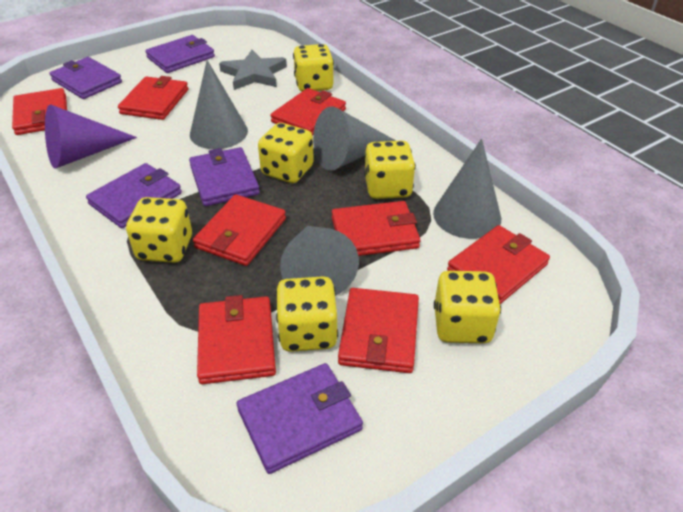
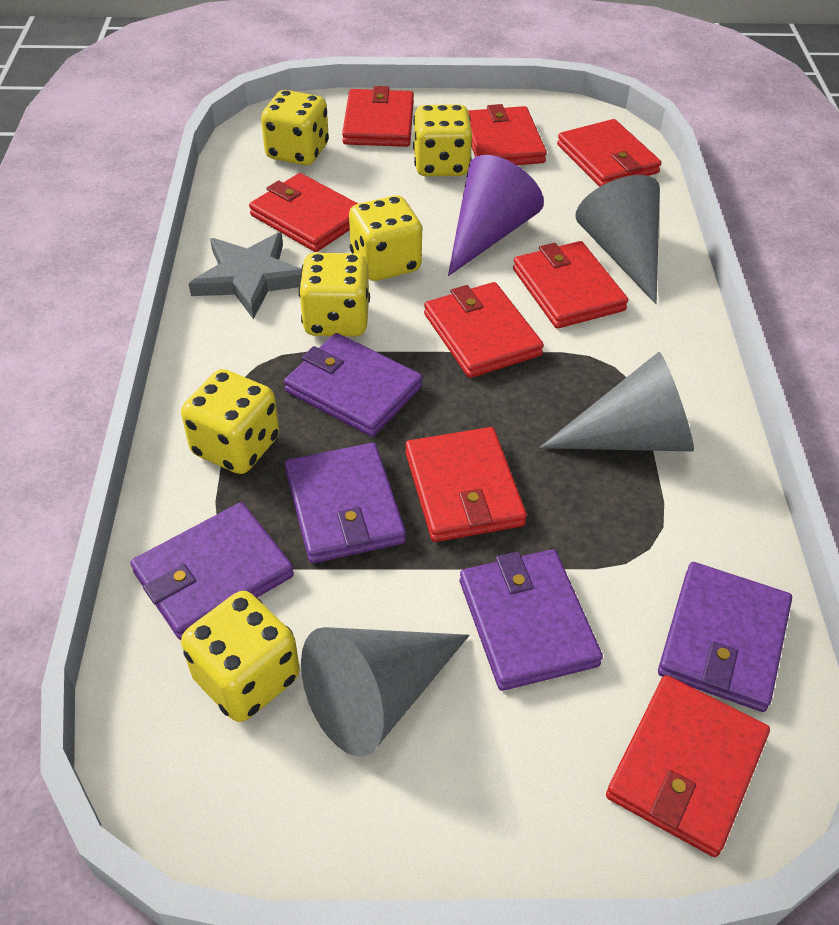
grey cone: 4 -> 3

